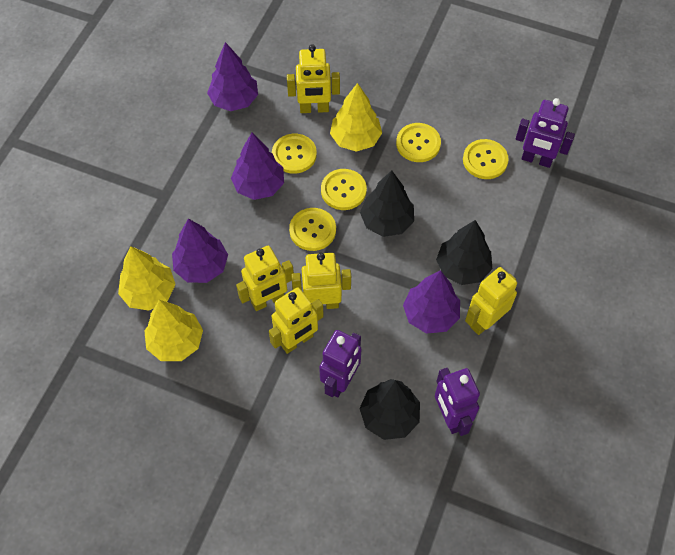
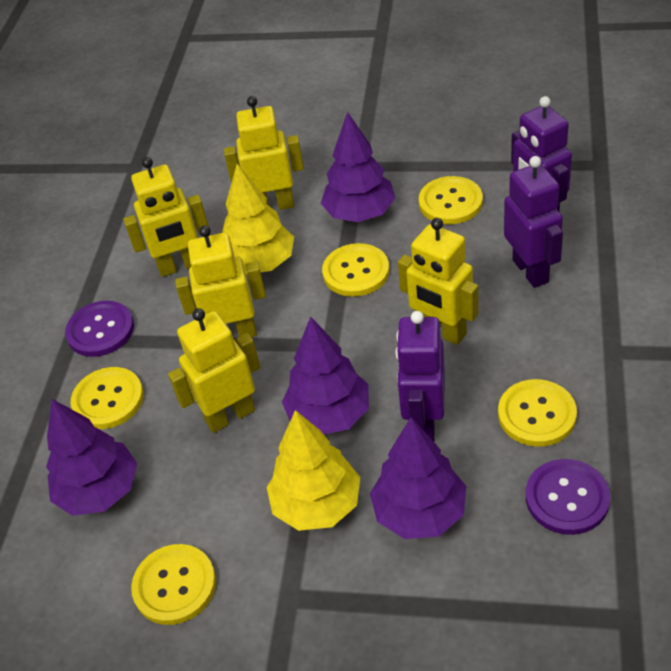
black tree: 3 -> 0
purple button: 0 -> 2
yellow tree: 3 -> 2

